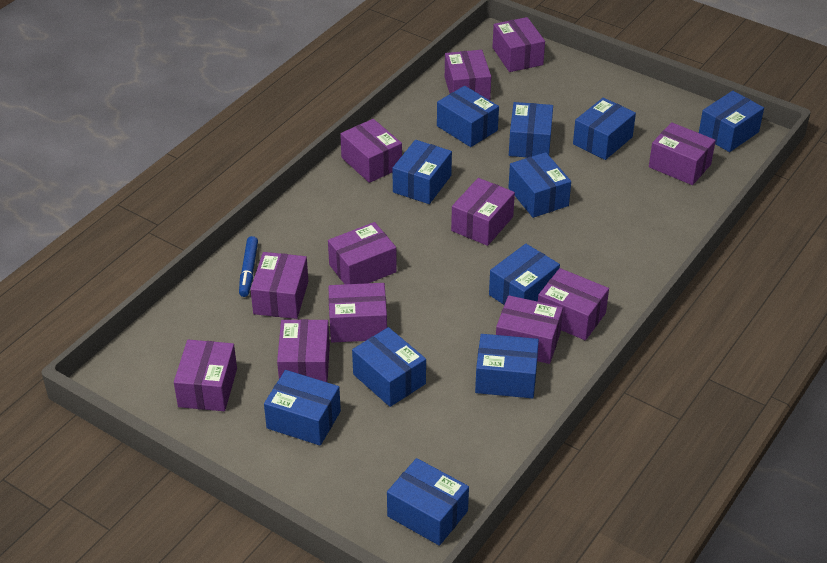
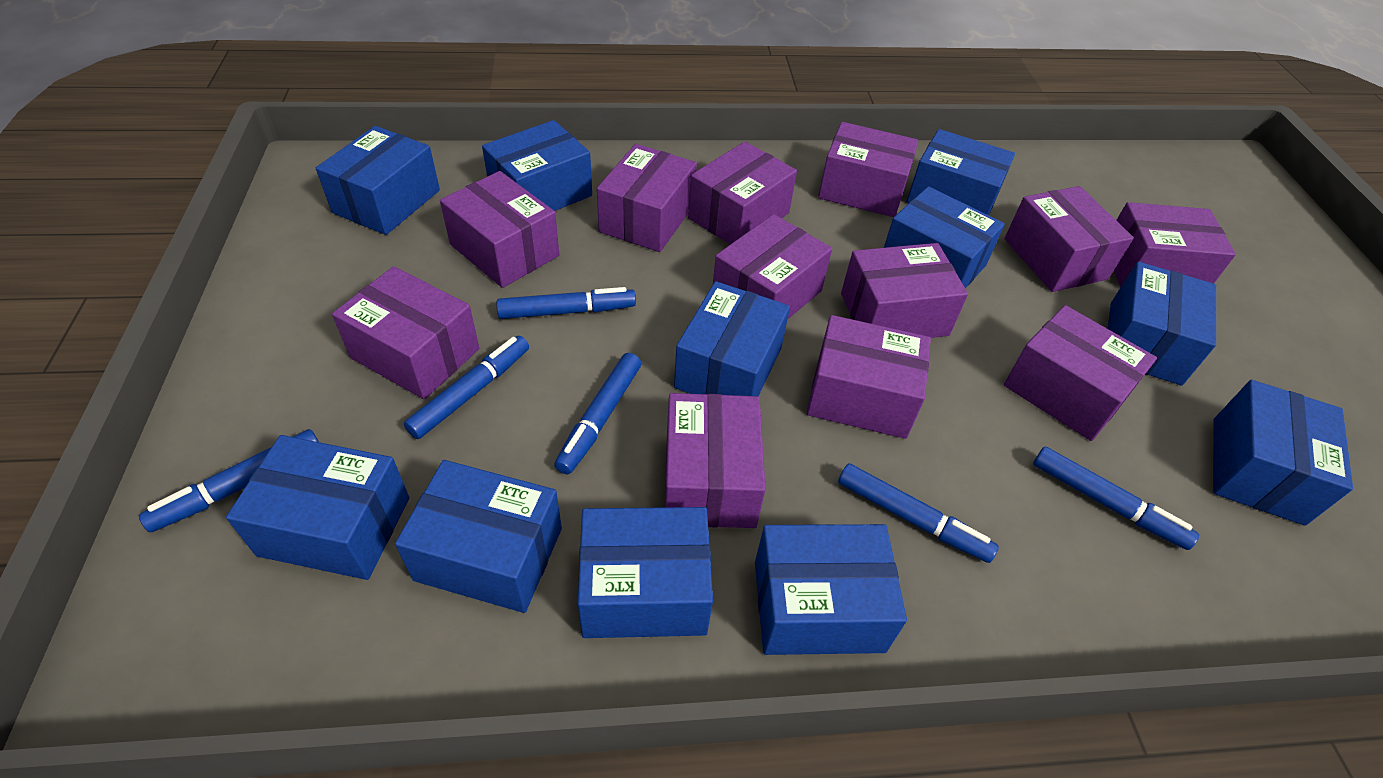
blue marker: 1 -> 6

